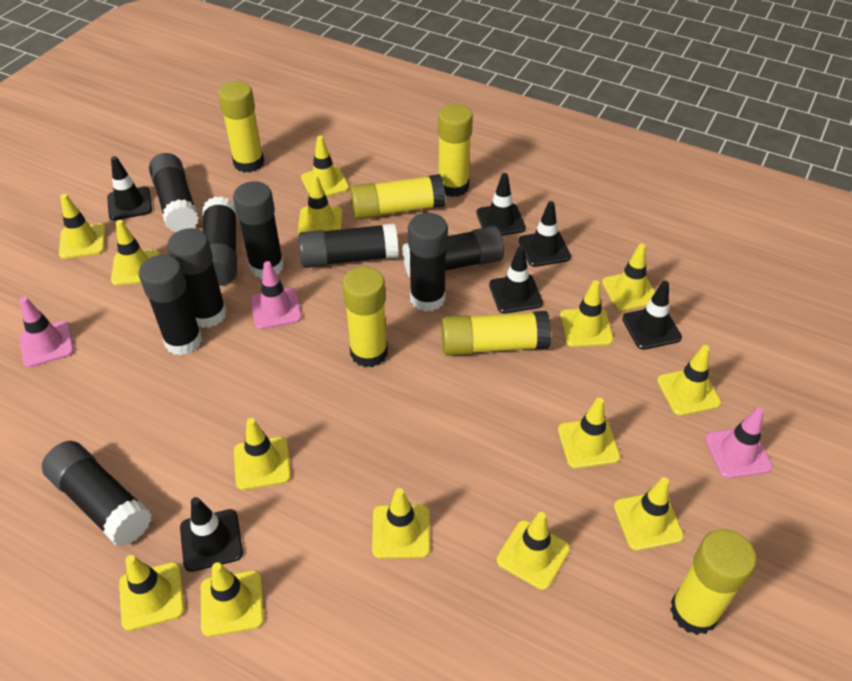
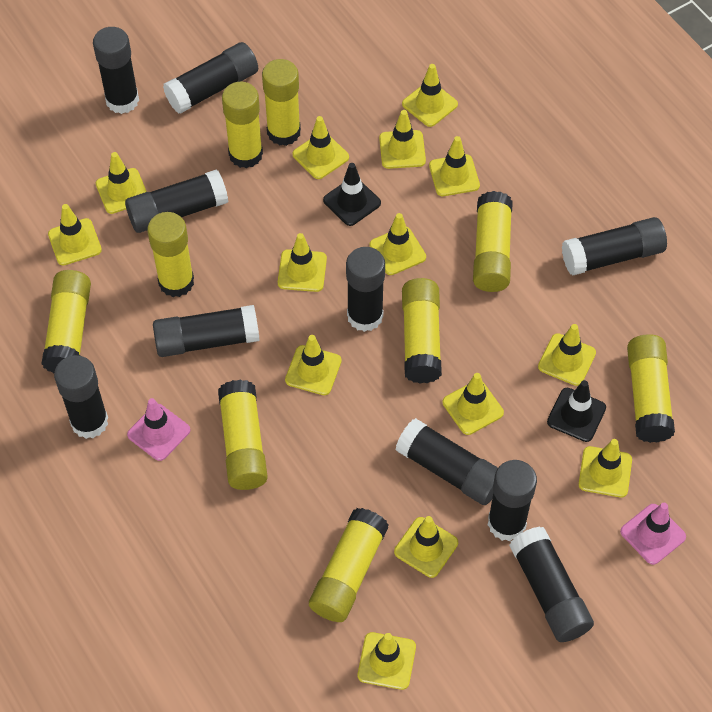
black glue stick: 9 -> 10
black traffic cone: 6 -> 2
pink traffic cone: 3 -> 2
yellow glue stick: 6 -> 9

